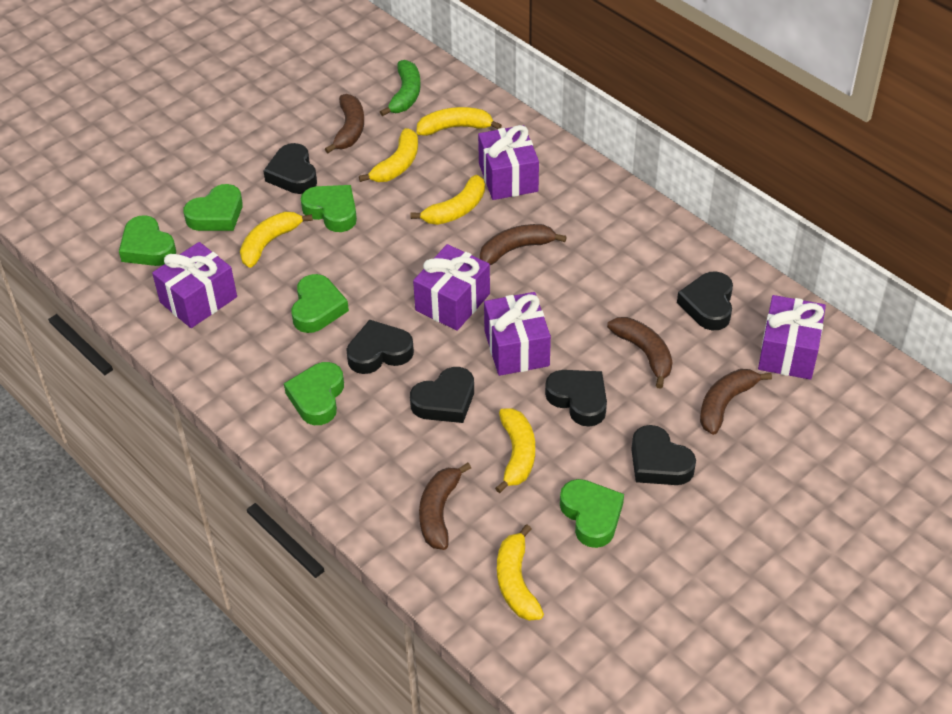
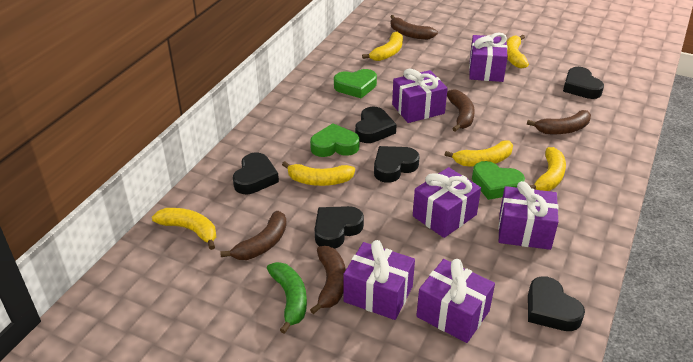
green heart: 6 -> 3
purple gift: 5 -> 6

